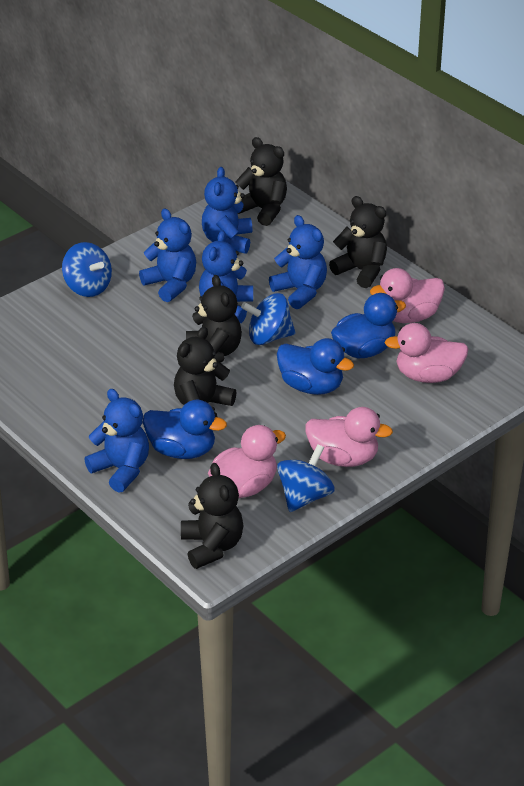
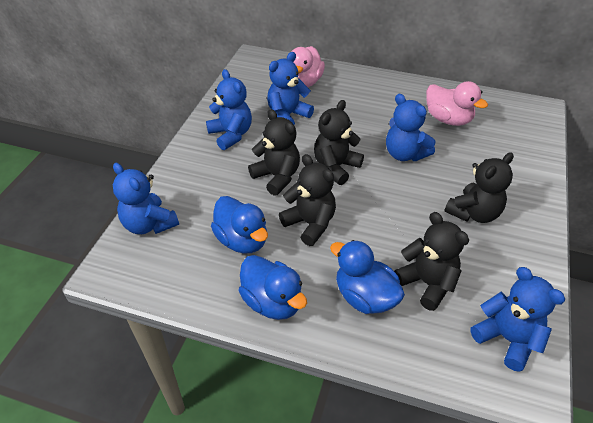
blue spinning top: 3 -> 0
pink duck: 4 -> 2

